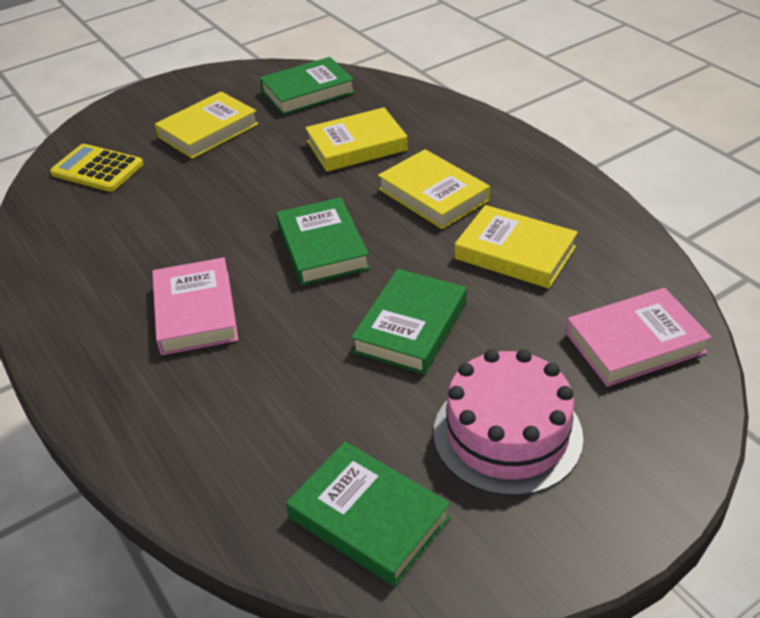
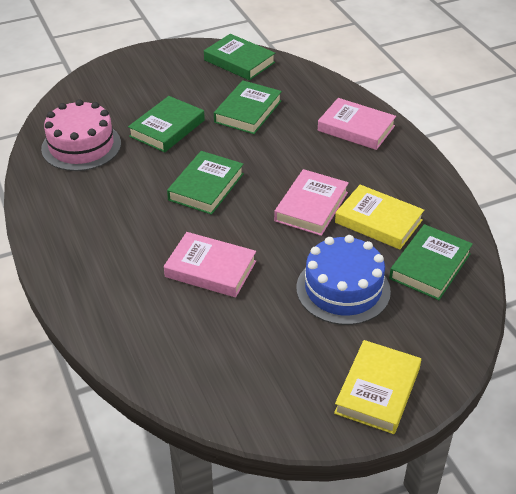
blue cake: 0 -> 1
green book: 4 -> 5
pink book: 2 -> 3
yellow book: 4 -> 2
yellow calculator: 1 -> 0

